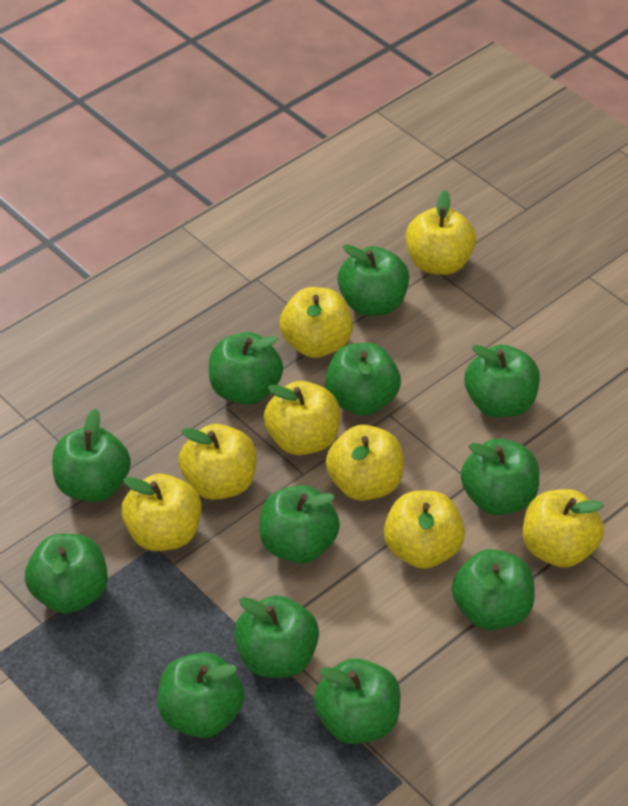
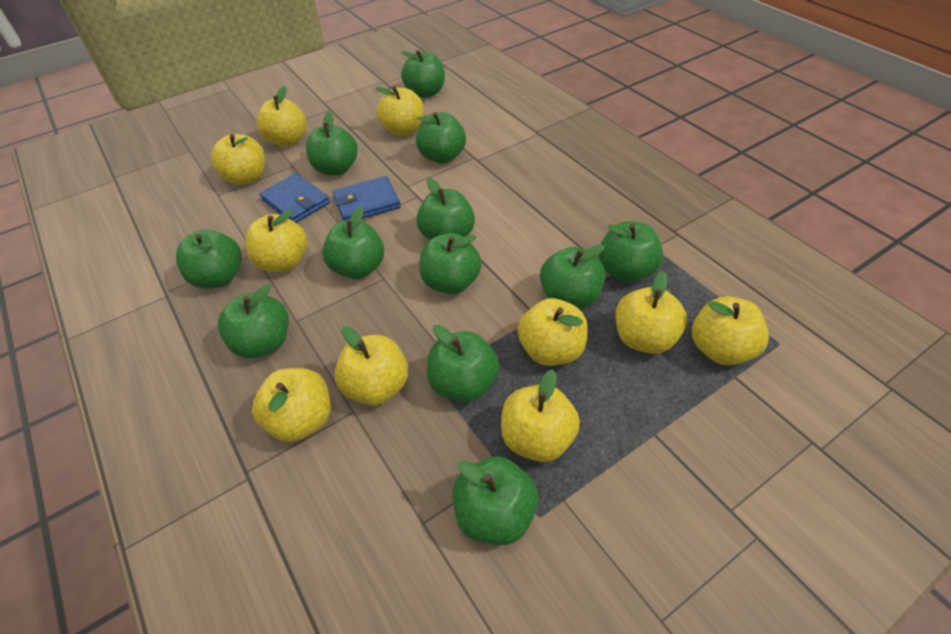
blue wallet: 0 -> 2
yellow apple: 8 -> 10

